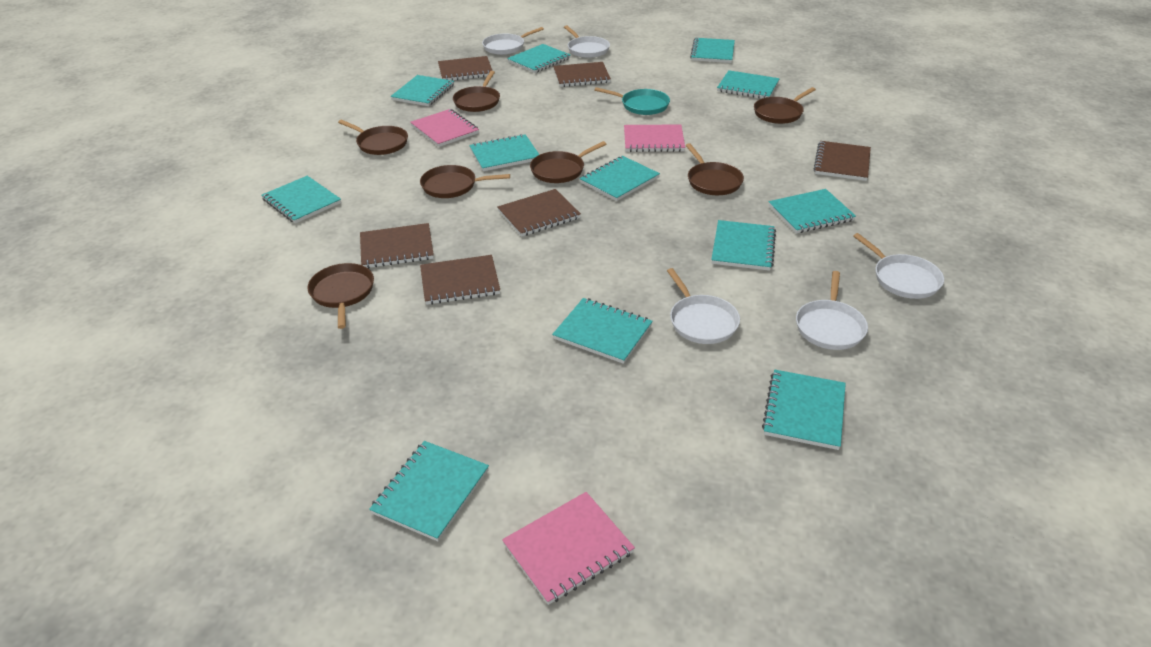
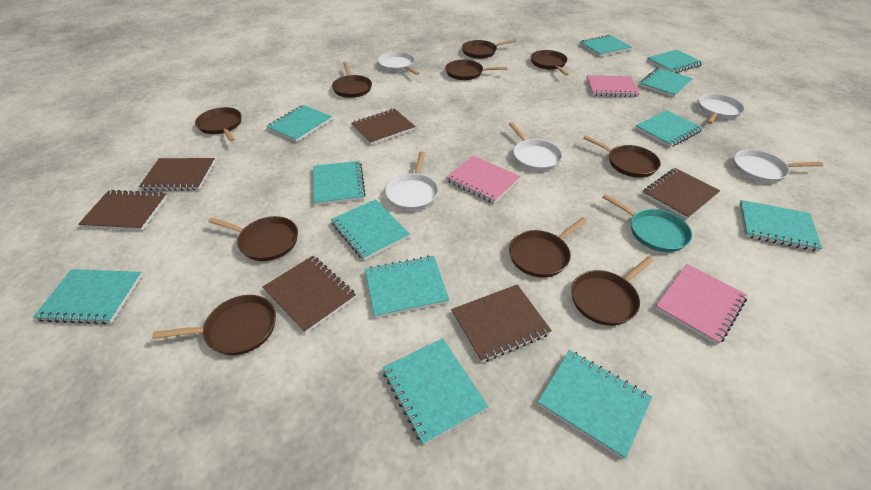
brown pan: 7 -> 10

